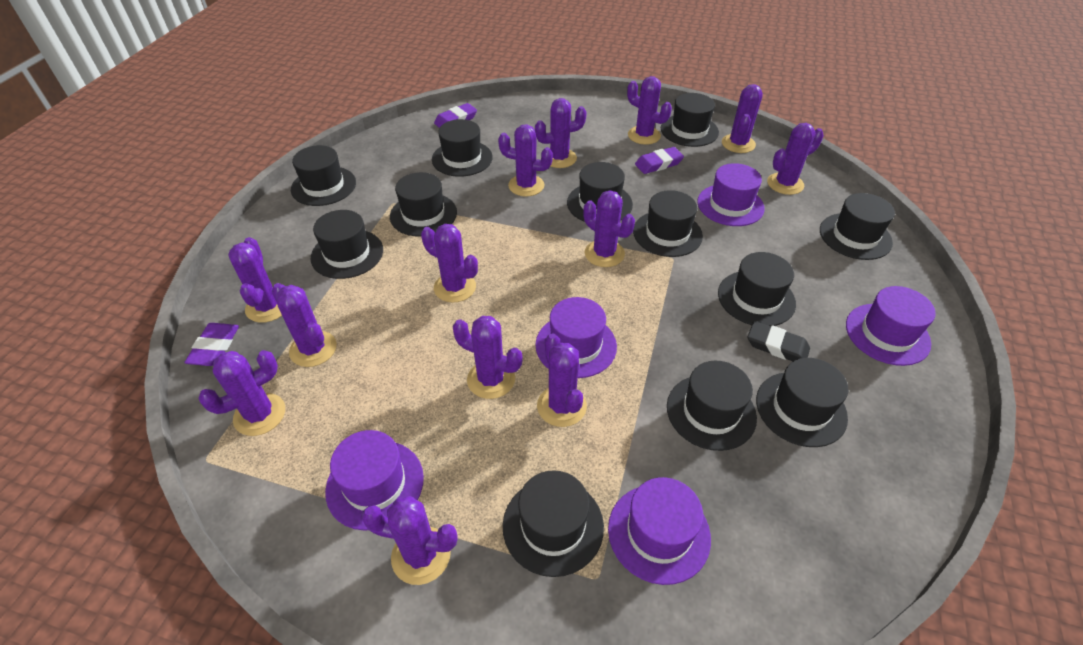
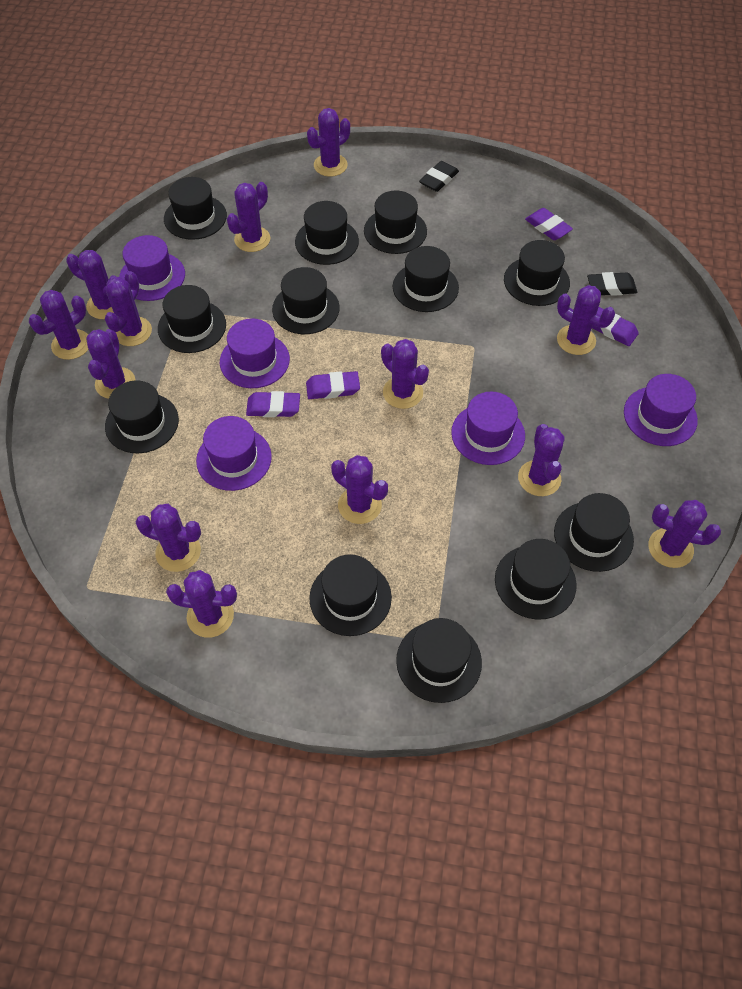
black eraser: 1 -> 2
purple eraser: 3 -> 4

